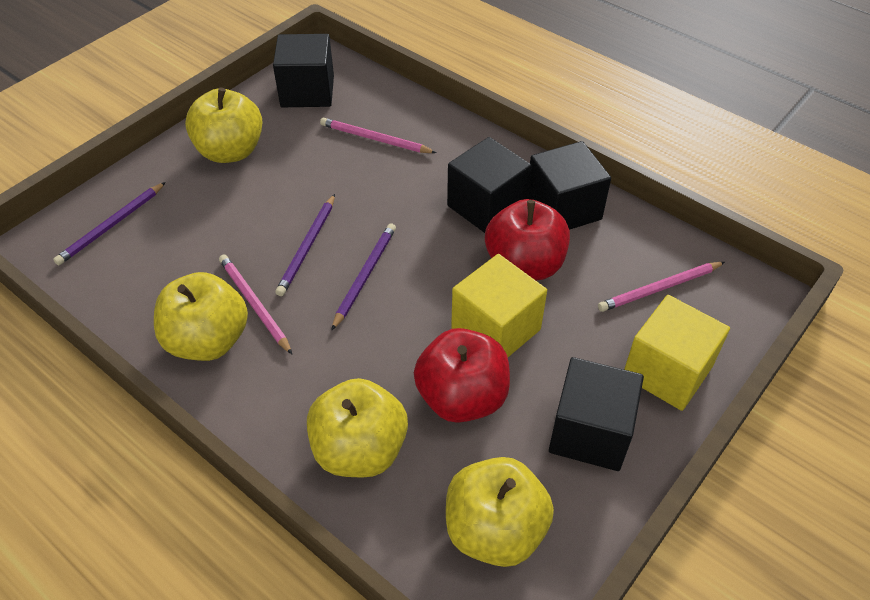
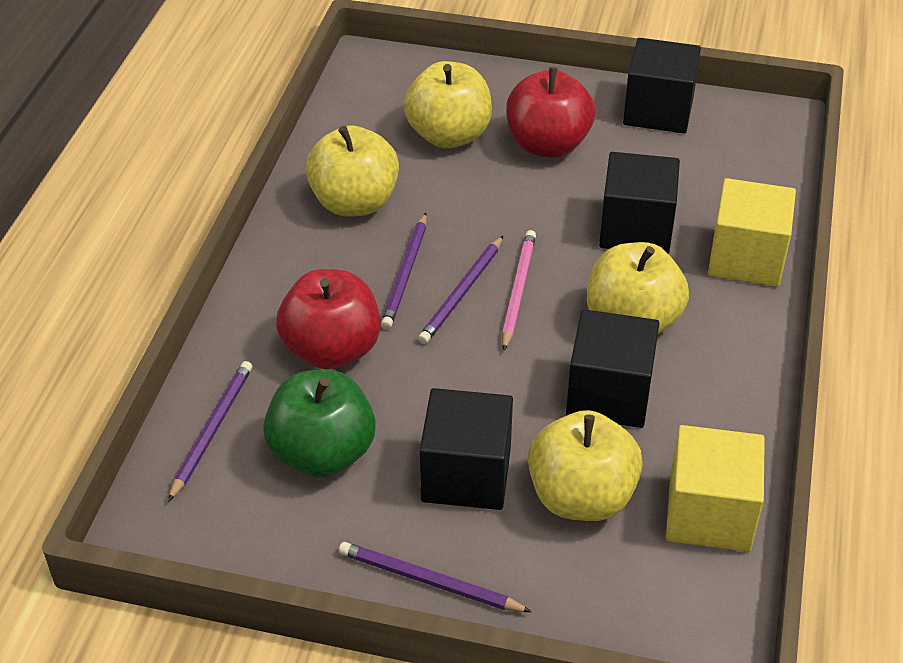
green apple: 0 -> 1
pink pencil: 3 -> 1
purple pencil: 3 -> 4

